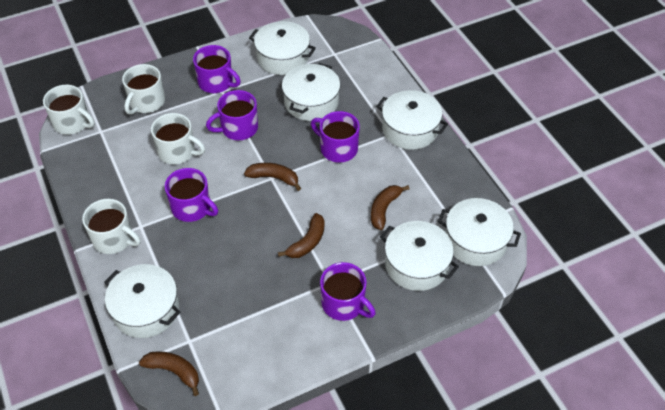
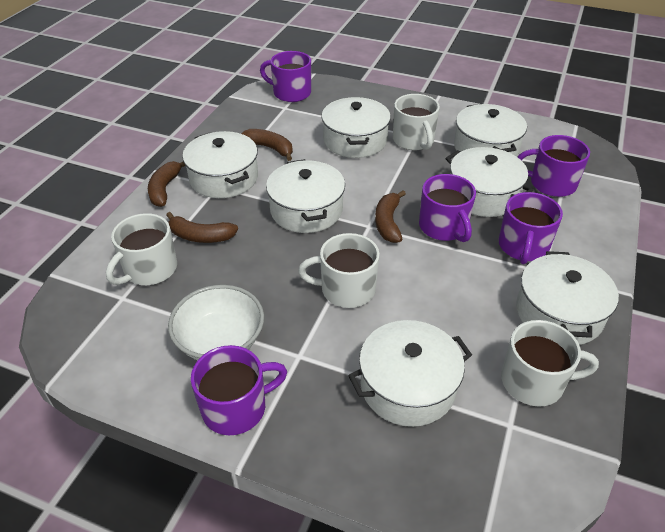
white bowl: 0 -> 1
white pot: 6 -> 7

